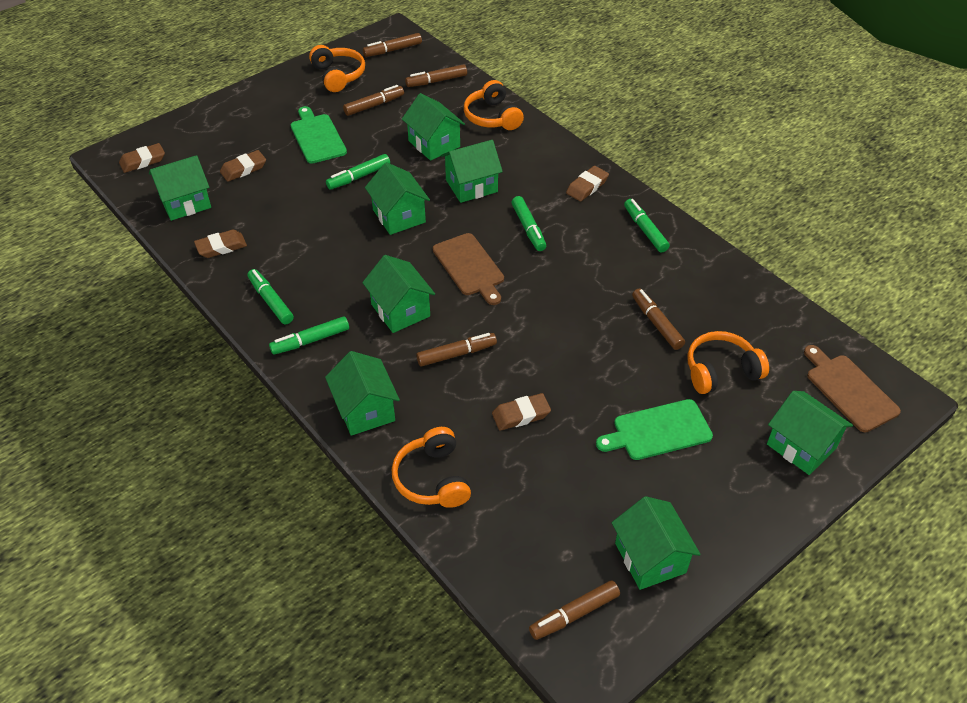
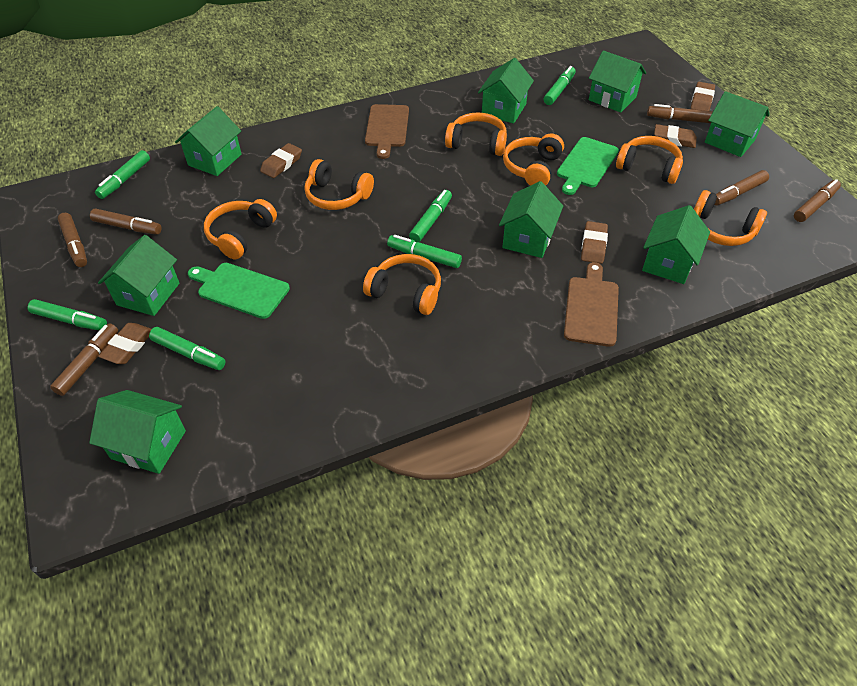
green marker: 5 -> 6
orange headphones: 4 -> 7

